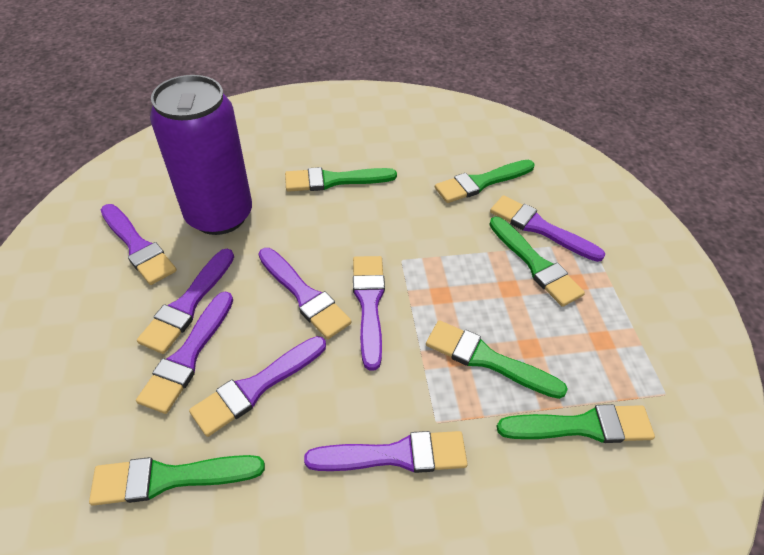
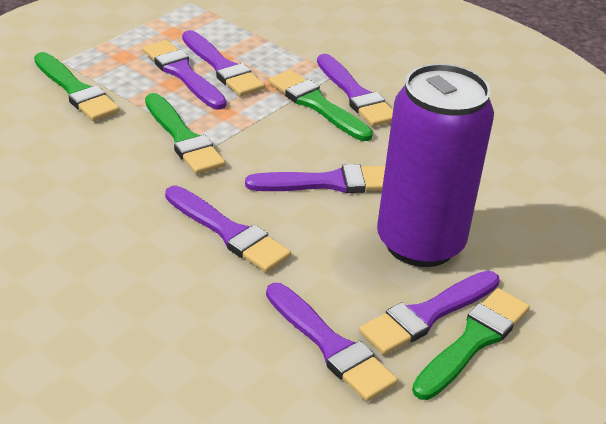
green brush: 6 -> 4
purple brush: 8 -> 7

